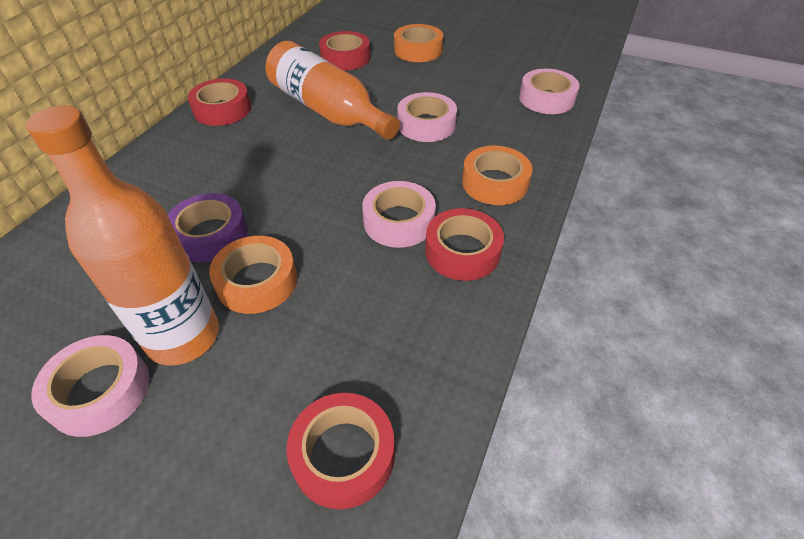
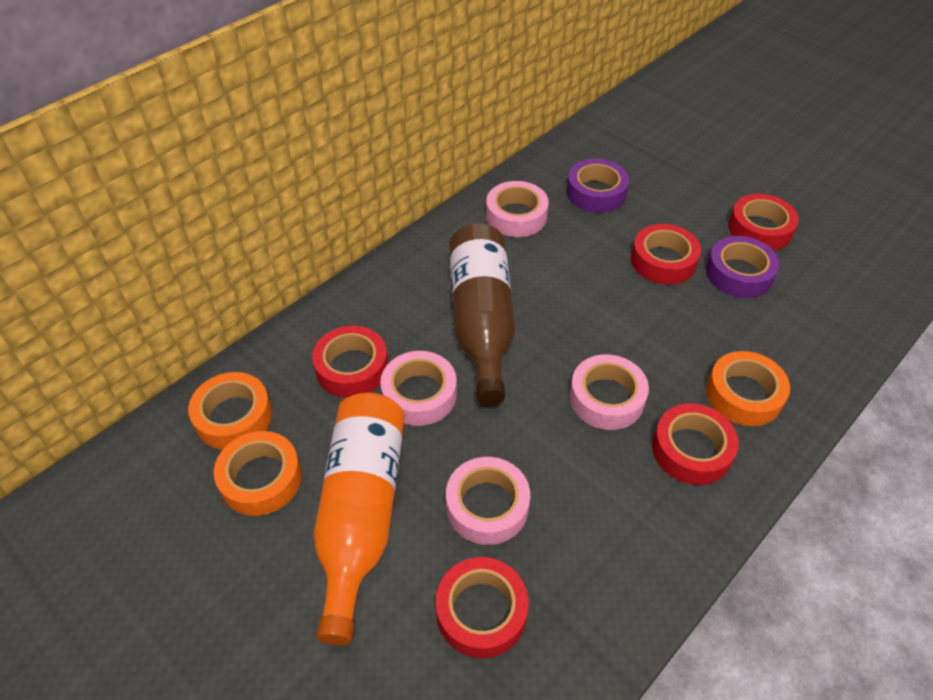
brown bottle: 0 -> 1
orange bottle: 2 -> 1
purple tape: 1 -> 2
red tape: 4 -> 5

